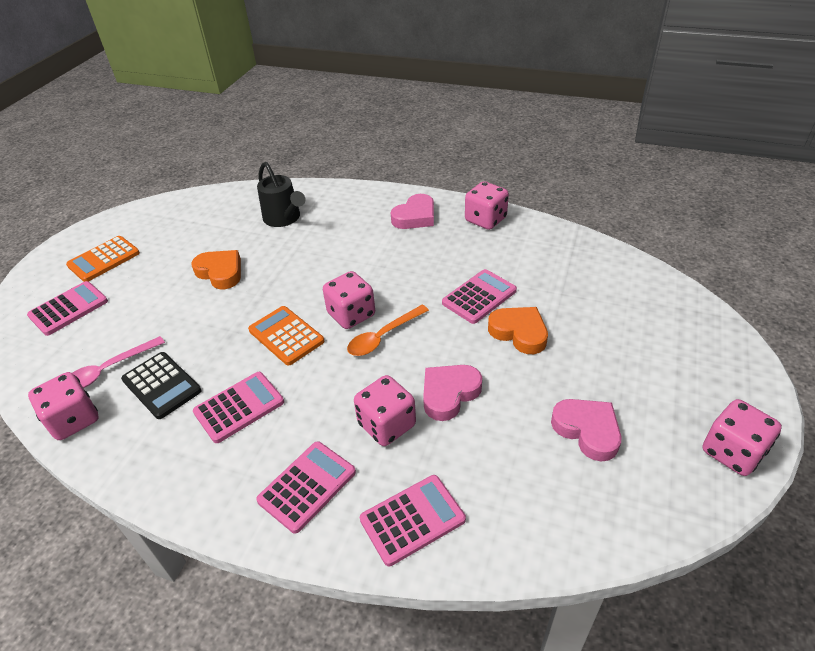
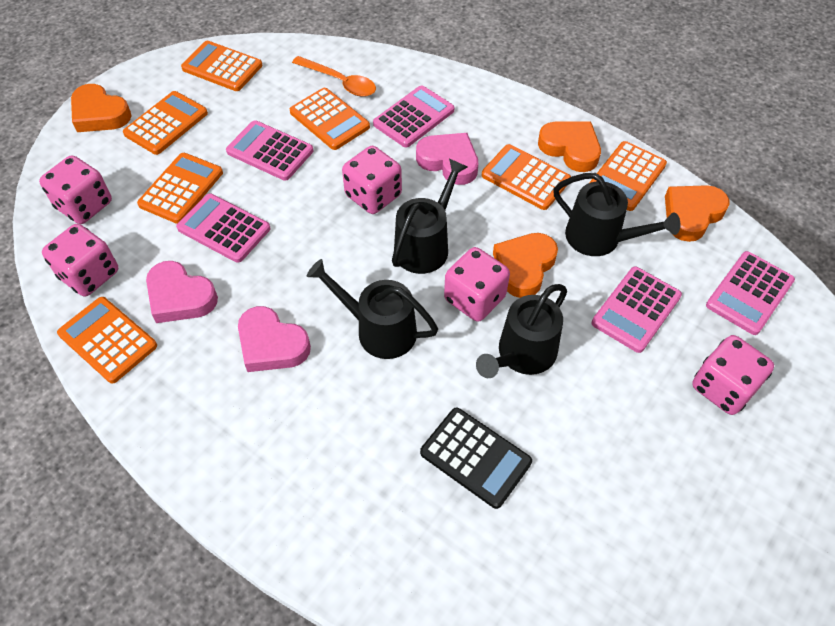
black watering can: 1 -> 4
orange calculator: 2 -> 7
orange heart: 2 -> 4
pink spoon: 1 -> 0

